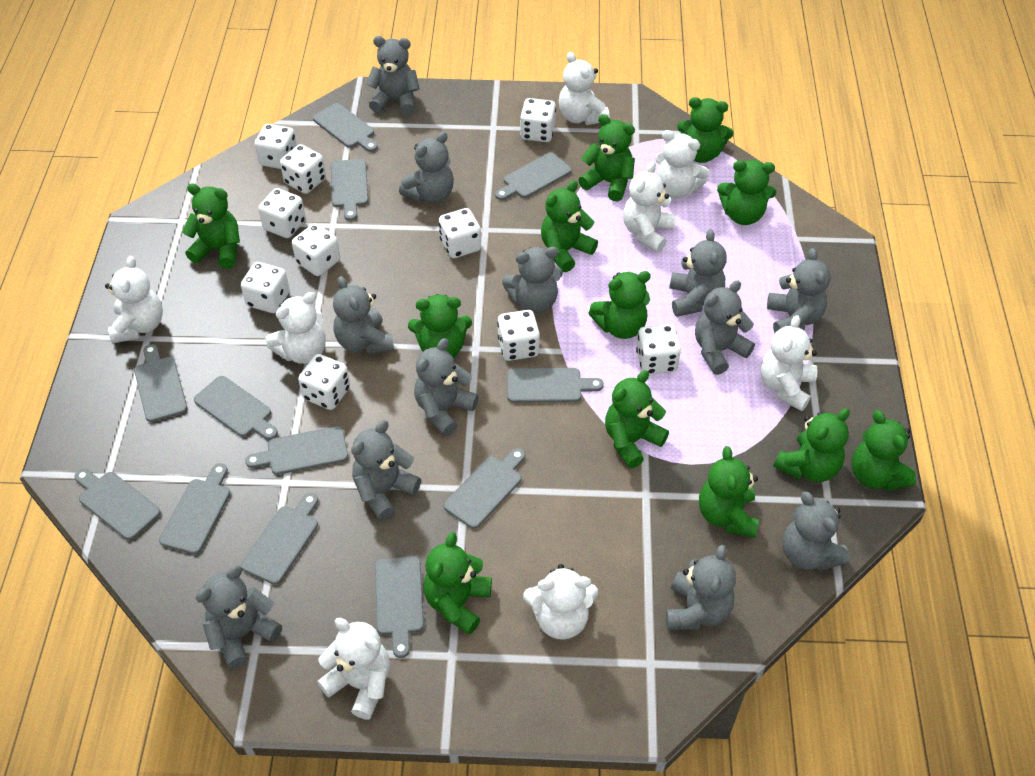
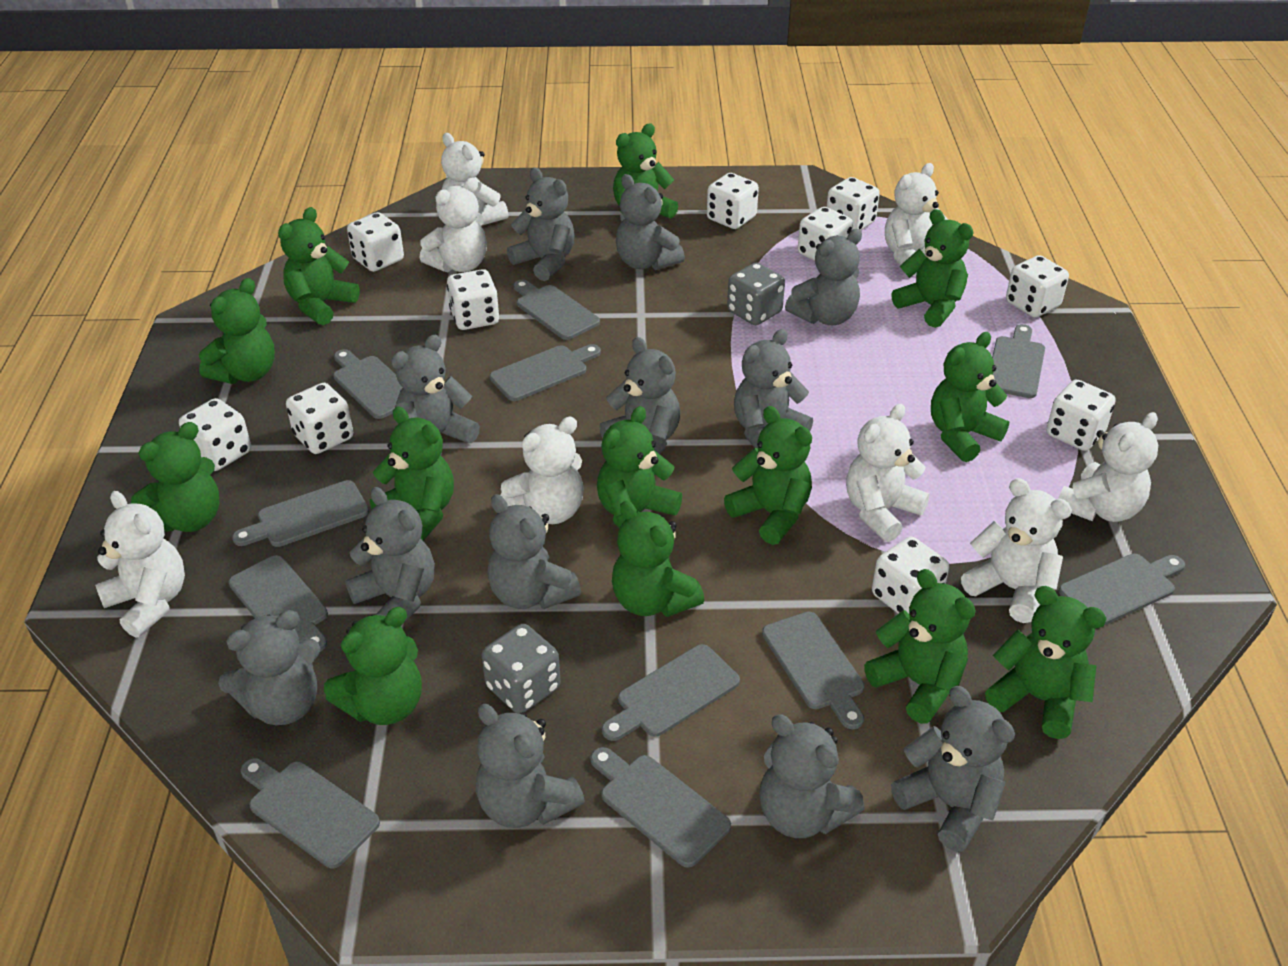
green teddy bear: 12 -> 13
grey cutting board: 12 -> 11
grey dice: 0 -> 2

